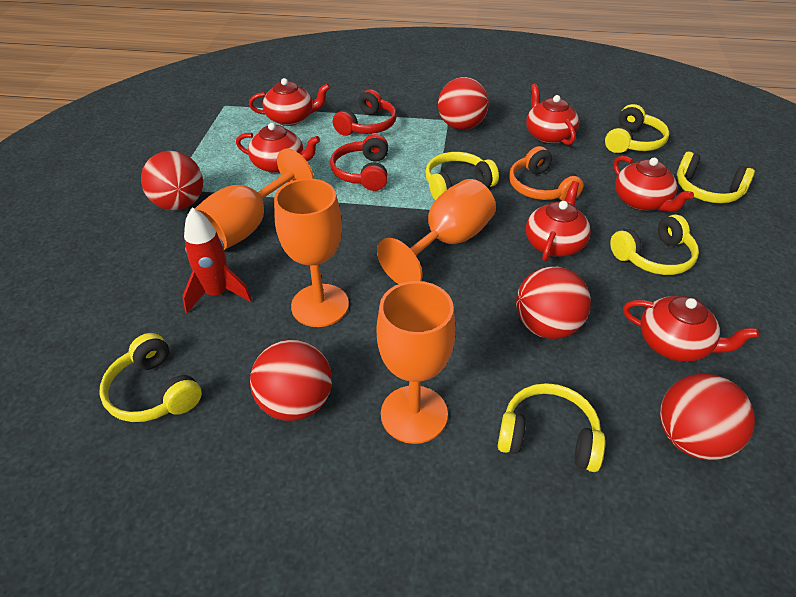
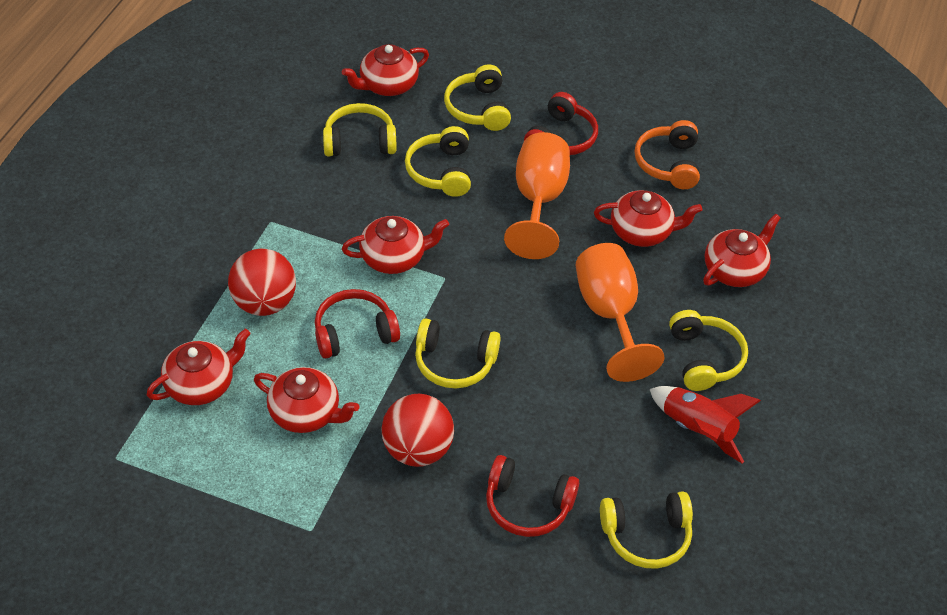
orange goblet: 4 -> 2
red ball: 5 -> 2
red headphones: 2 -> 3

